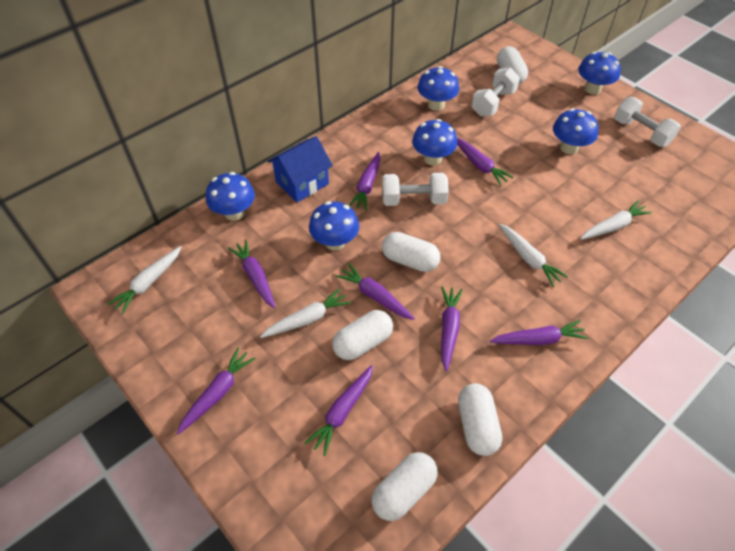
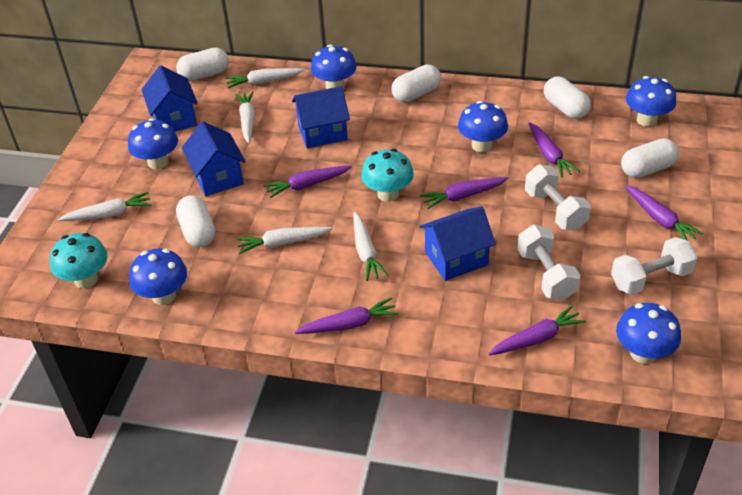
blue house: 1 -> 4
purple carrot: 8 -> 6
turquoise mushroom: 0 -> 2
white carrot: 4 -> 5

